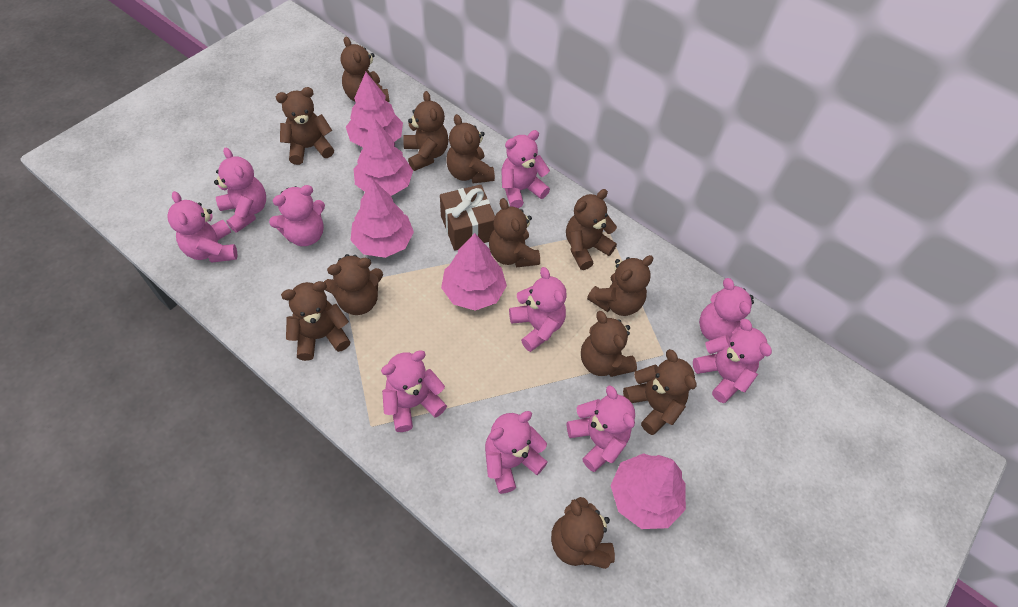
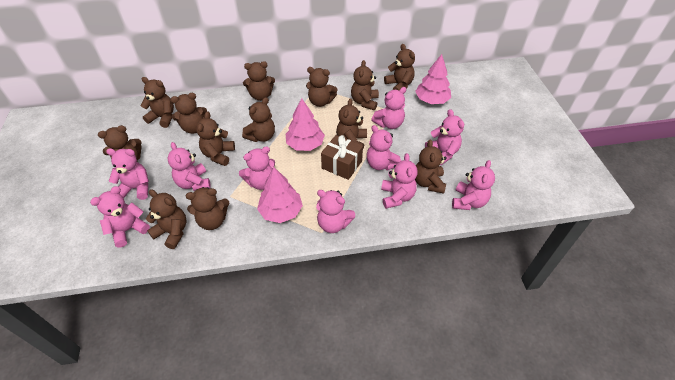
brown teddy bear: 12 -> 13
pink tree: 5 -> 3

